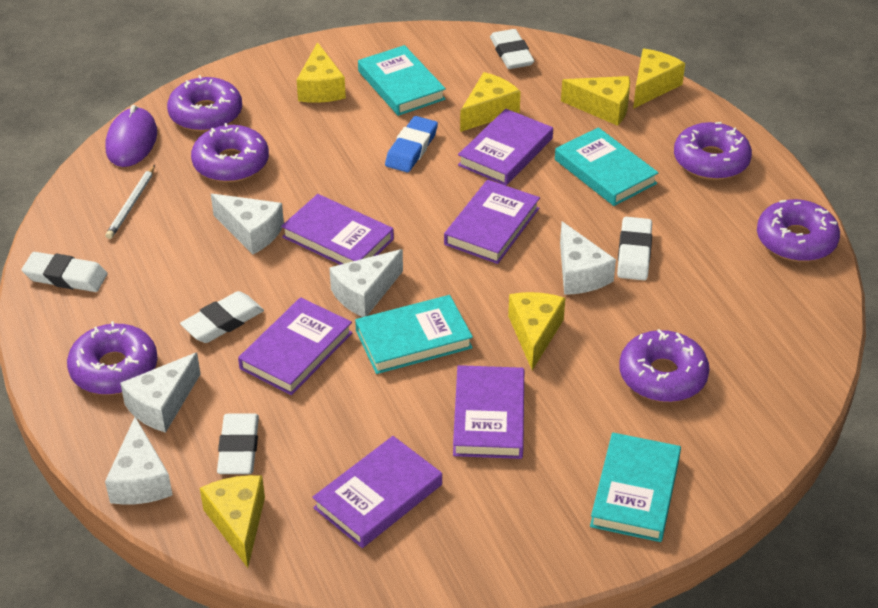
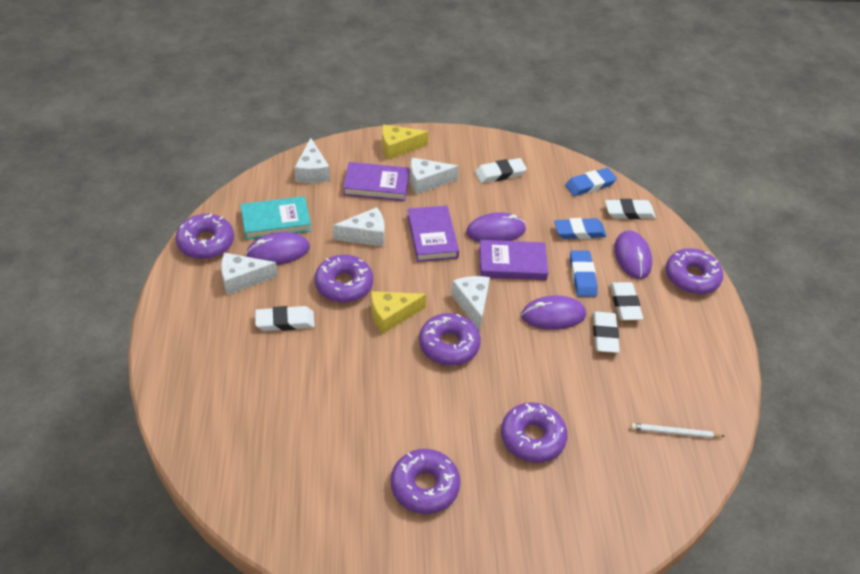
blue eraser: 1 -> 3
purple book: 6 -> 3
purple mouse: 1 -> 4
turquoise book: 4 -> 1
yellow cheese: 6 -> 2

